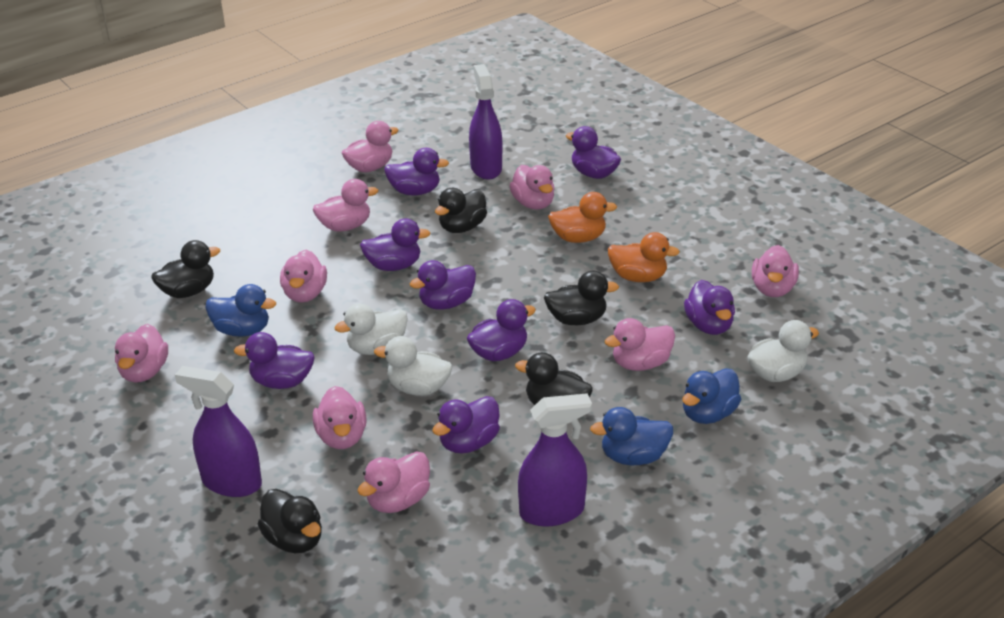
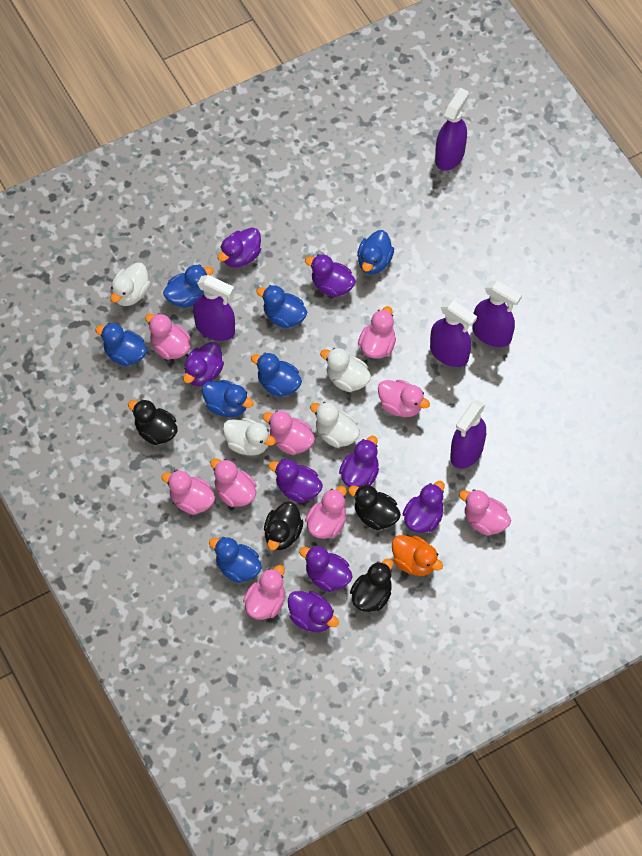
black duck: 5 -> 4
blue duck: 3 -> 7
orange duck: 2 -> 1
purple spray bottle: 3 -> 5
white duck: 3 -> 4

